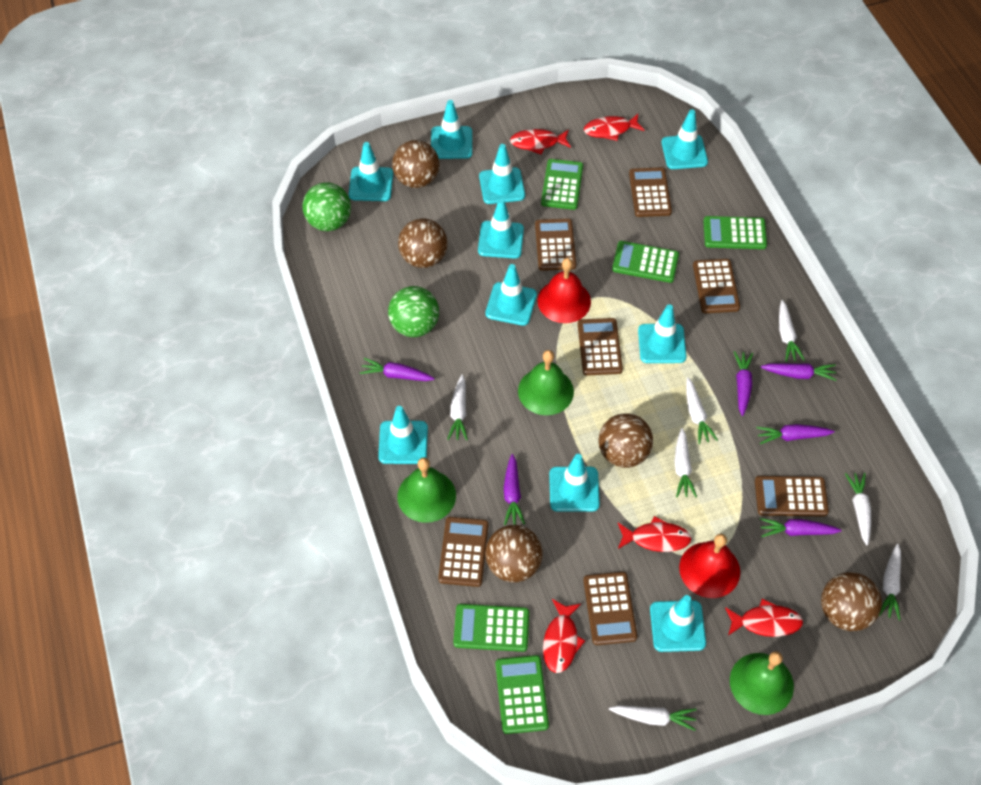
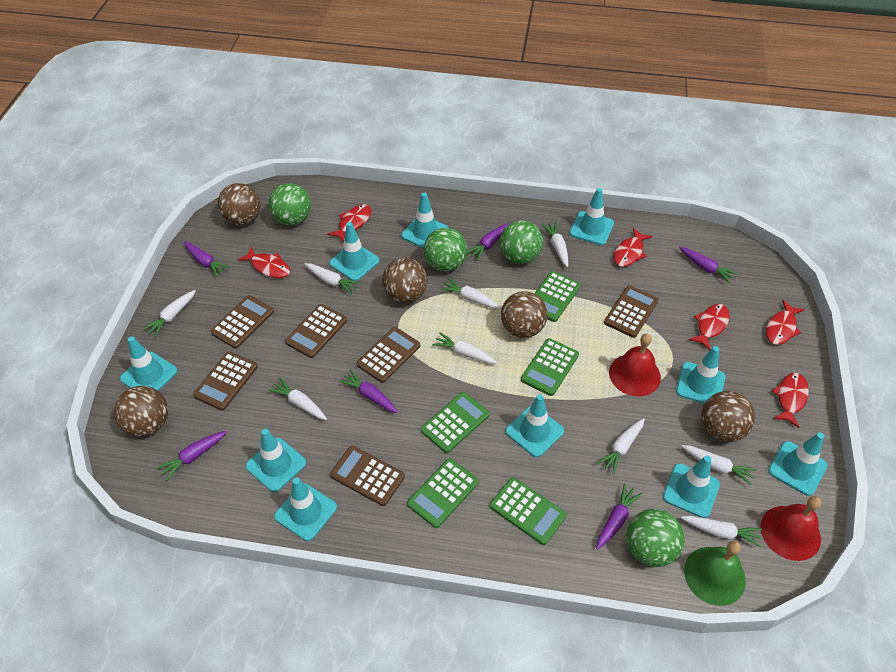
brown calculator: 7 -> 6
green ball: 2 -> 4
green bell: 3 -> 1
red fish: 5 -> 6
white carrot: 7 -> 9

